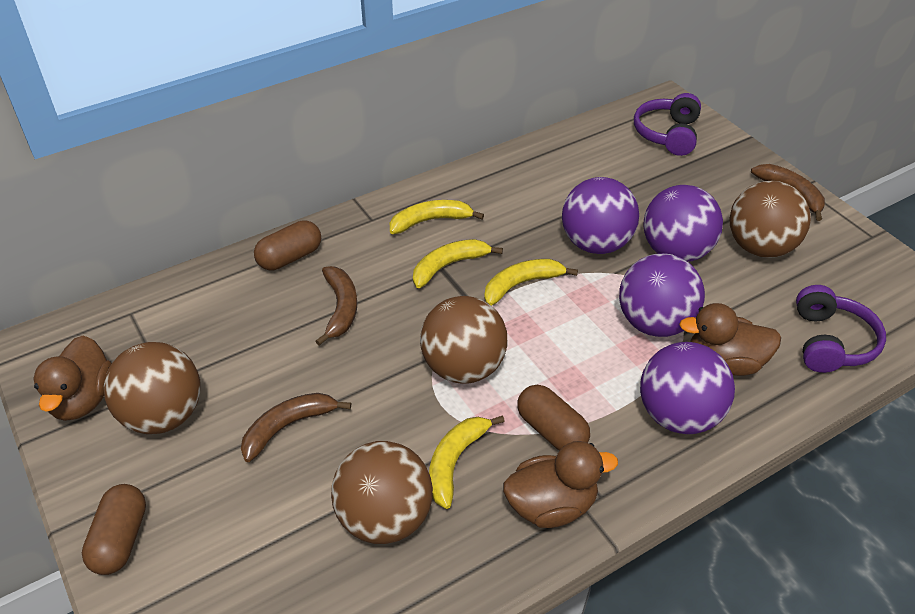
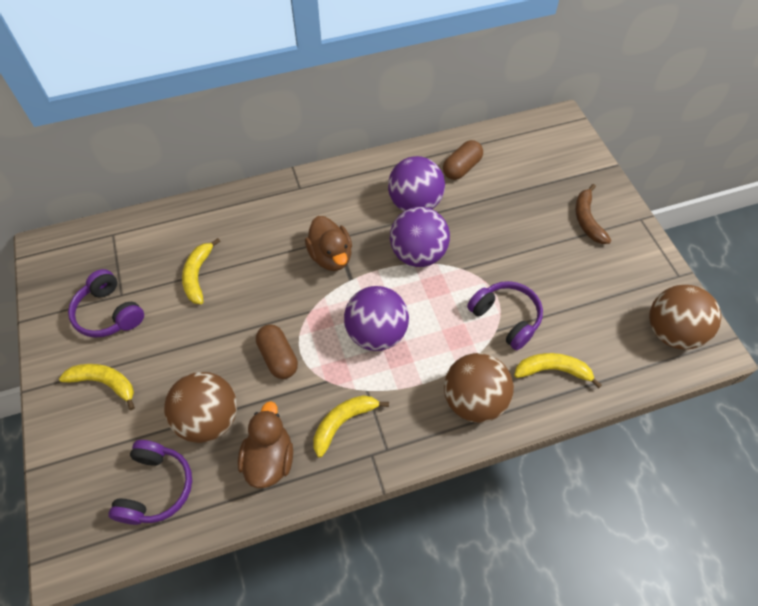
brown ball: 4 -> 3
brown banana: 3 -> 1
brown capsule: 3 -> 2
brown duck: 3 -> 2
purple ball: 4 -> 3
purple headphones: 2 -> 3

